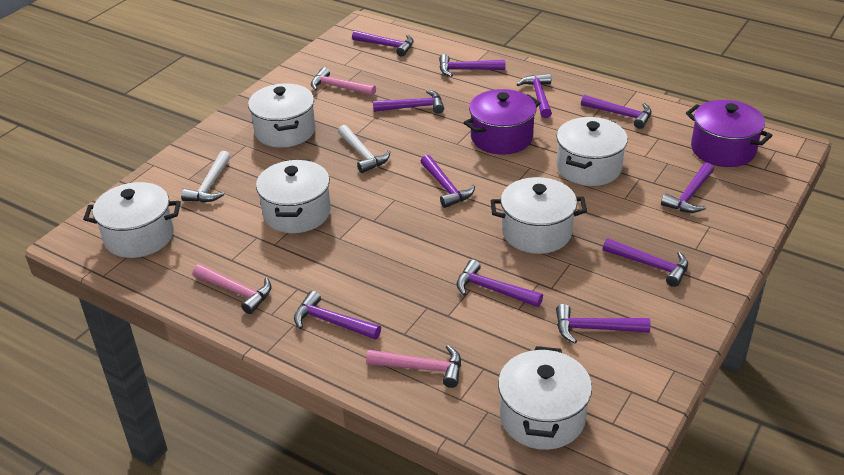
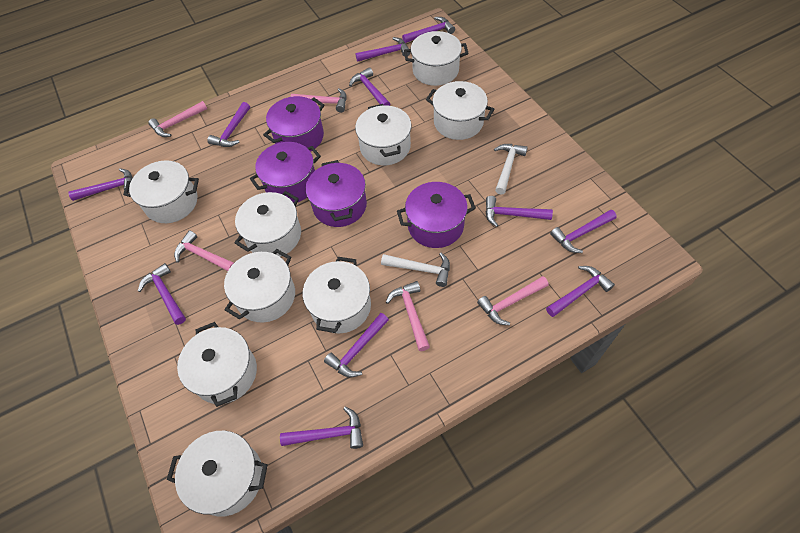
pink hammer: 3 -> 5
purple pot: 2 -> 4
white pot: 6 -> 9

